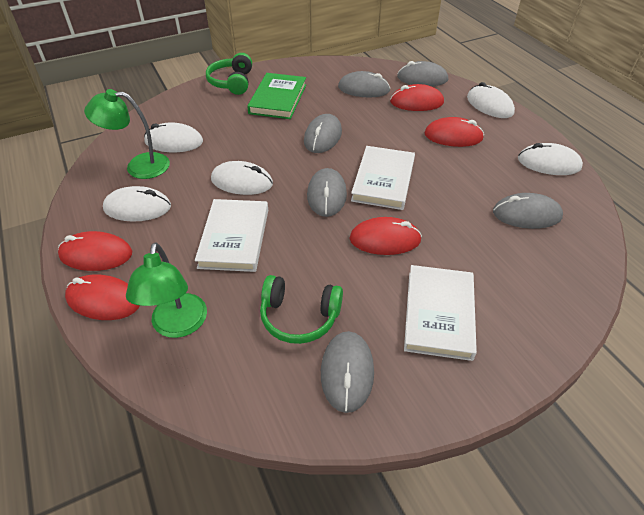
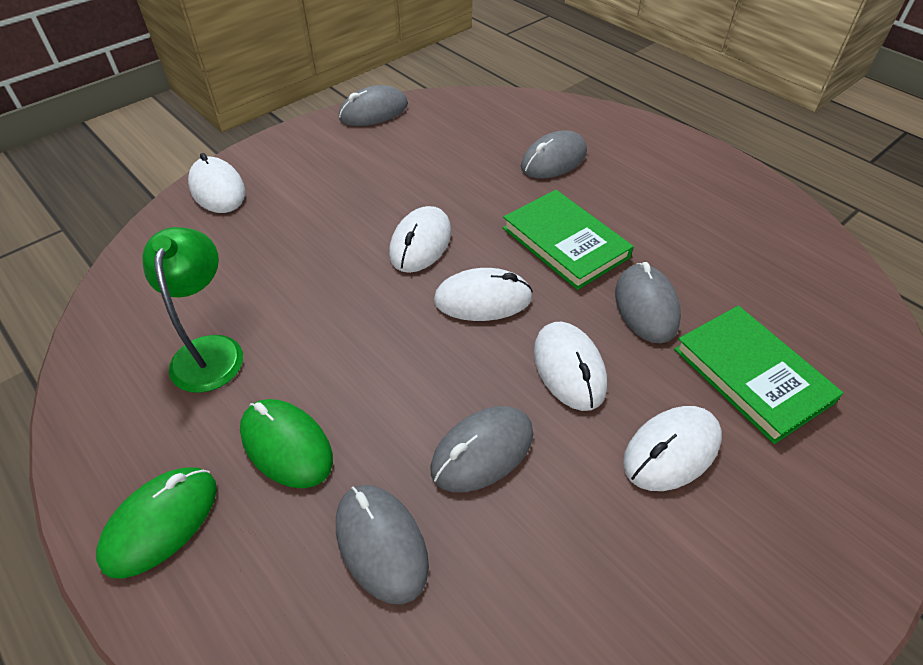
green book: 1 -> 2
green headphones: 2 -> 0
green lamp: 2 -> 1
green mouse: 0 -> 2
grey mouse: 6 -> 5
red mouse: 5 -> 0
white book: 3 -> 0

